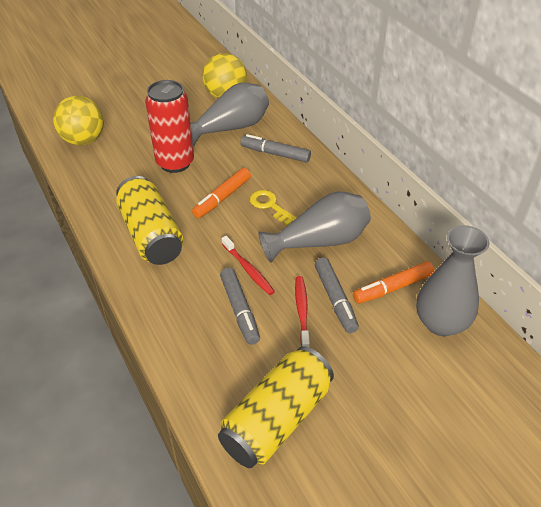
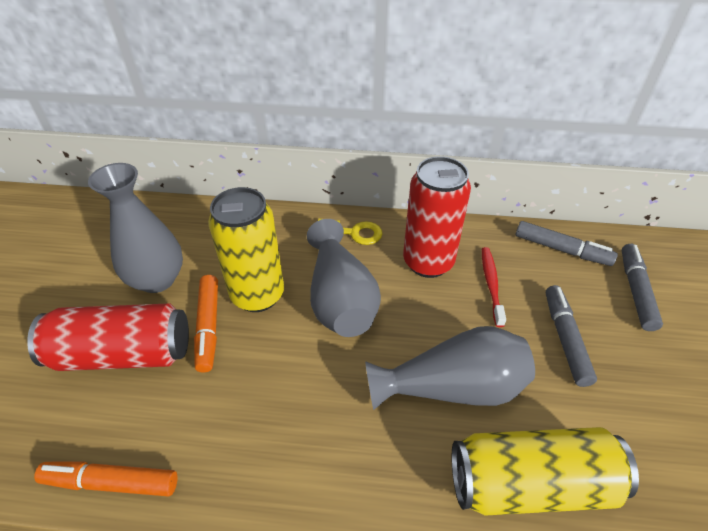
red can: 1 -> 2
red toothbrush: 2 -> 1
yellow ball: 2 -> 0

